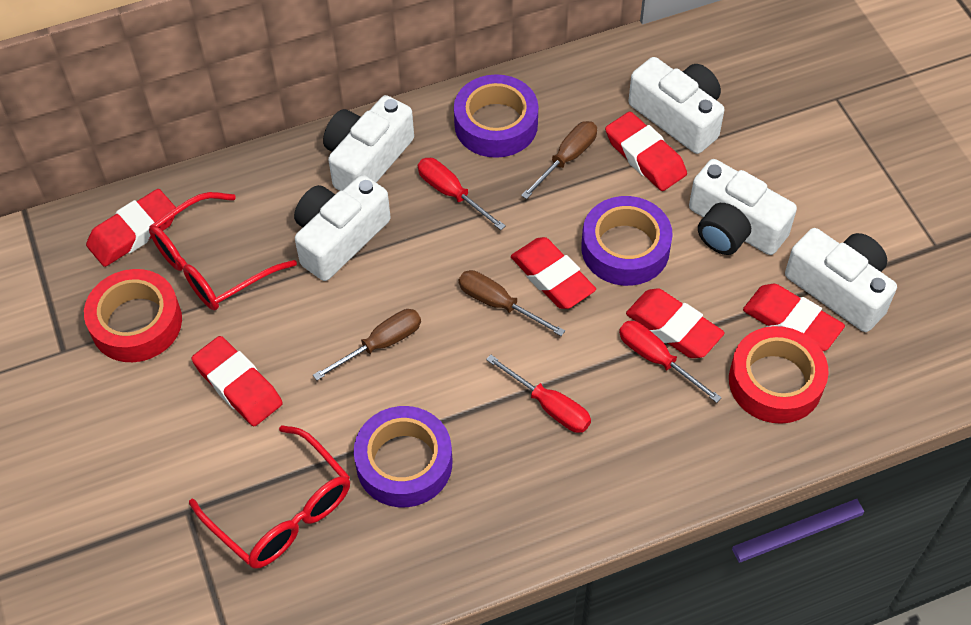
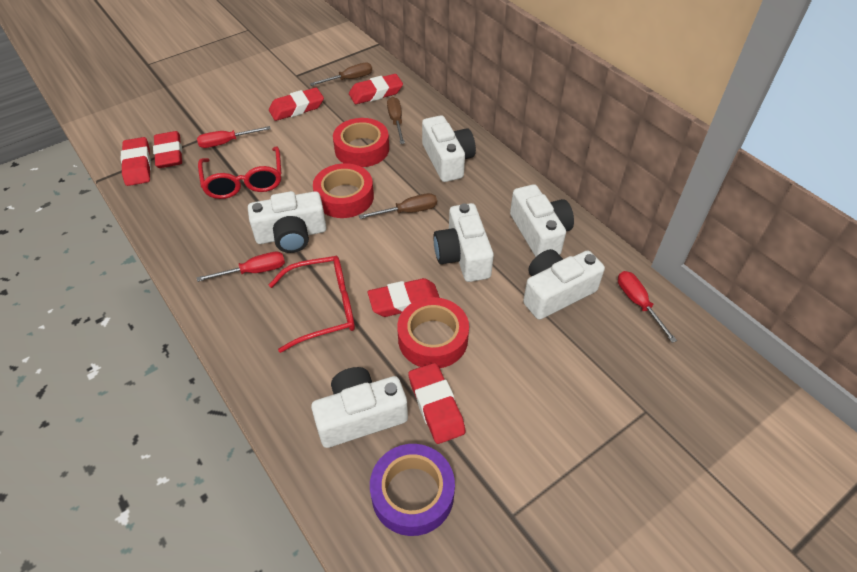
purple tape: 3 -> 1
red tape: 2 -> 3
white camera: 5 -> 6

